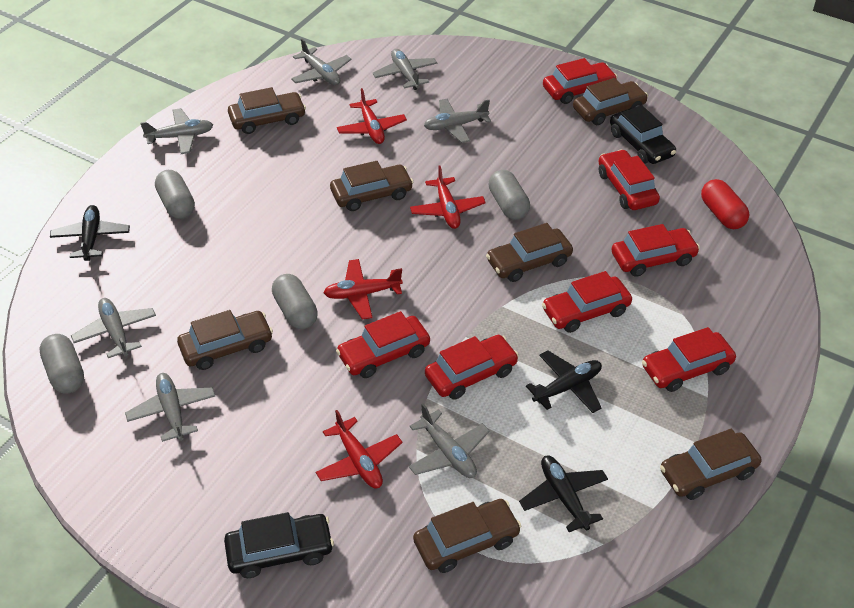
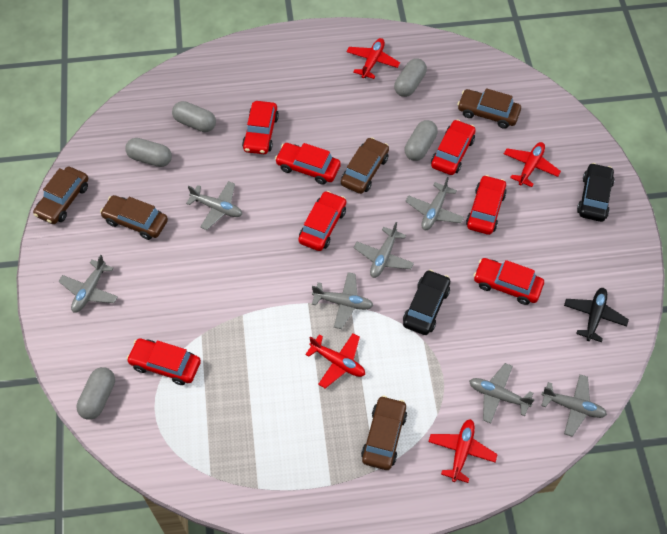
black plane: 3 -> 1
brown car: 7 -> 5
grey capsule: 4 -> 5
red capsule: 1 -> 0

